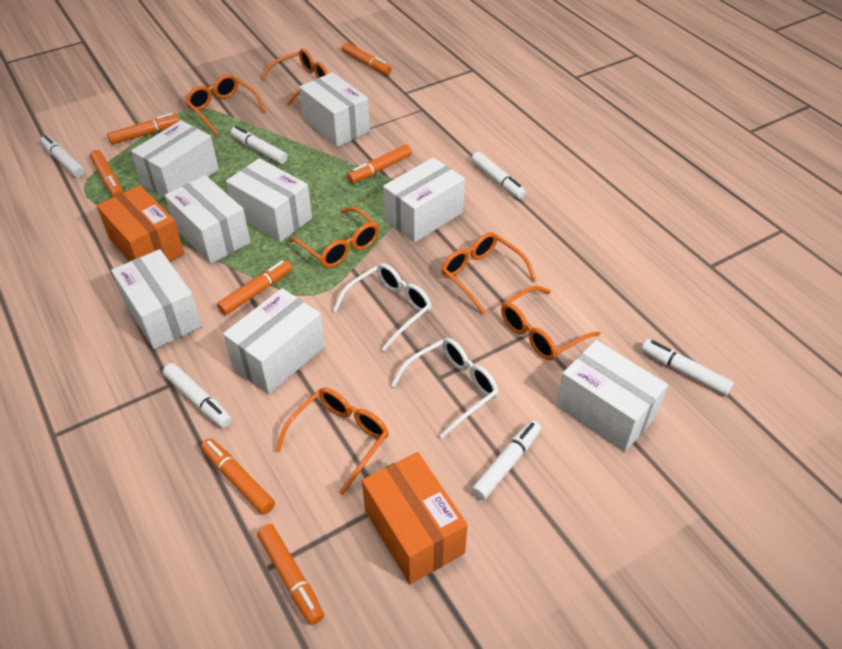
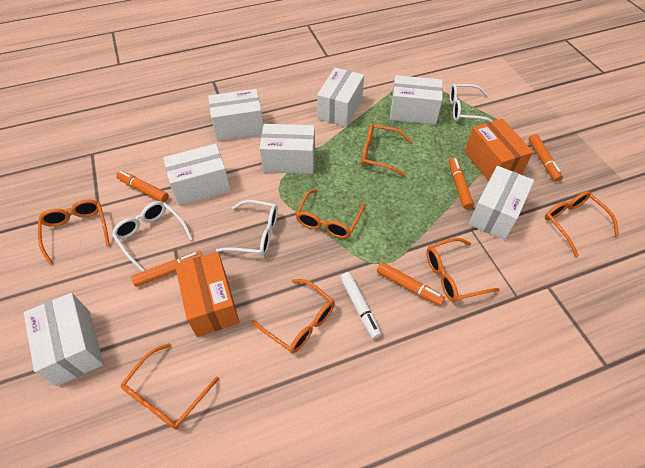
orange glasses: 6 -> 7
orange marker: 7 -> 5
white box: 8 -> 7
white glasses: 2 -> 3
white marker: 6 -> 1

